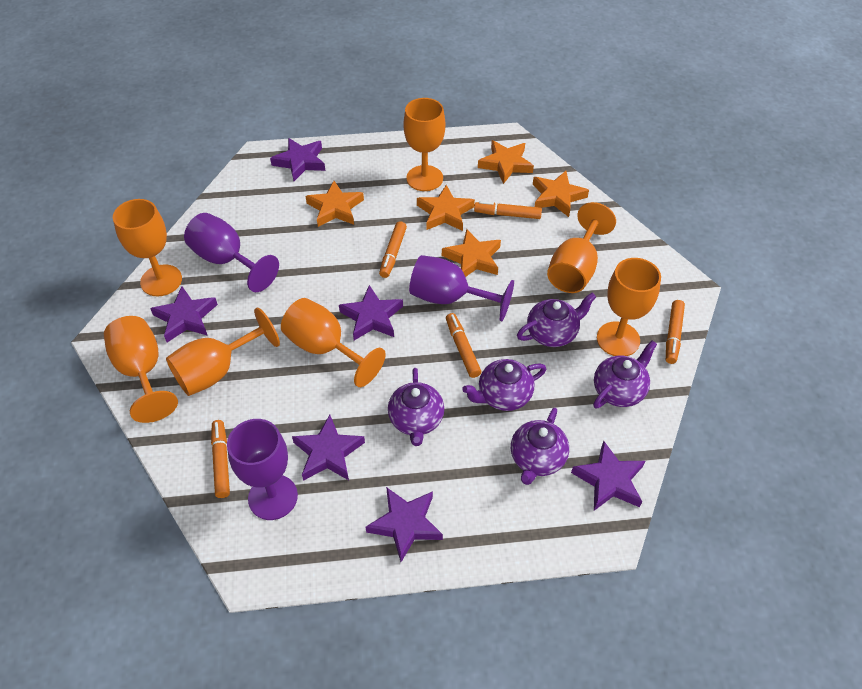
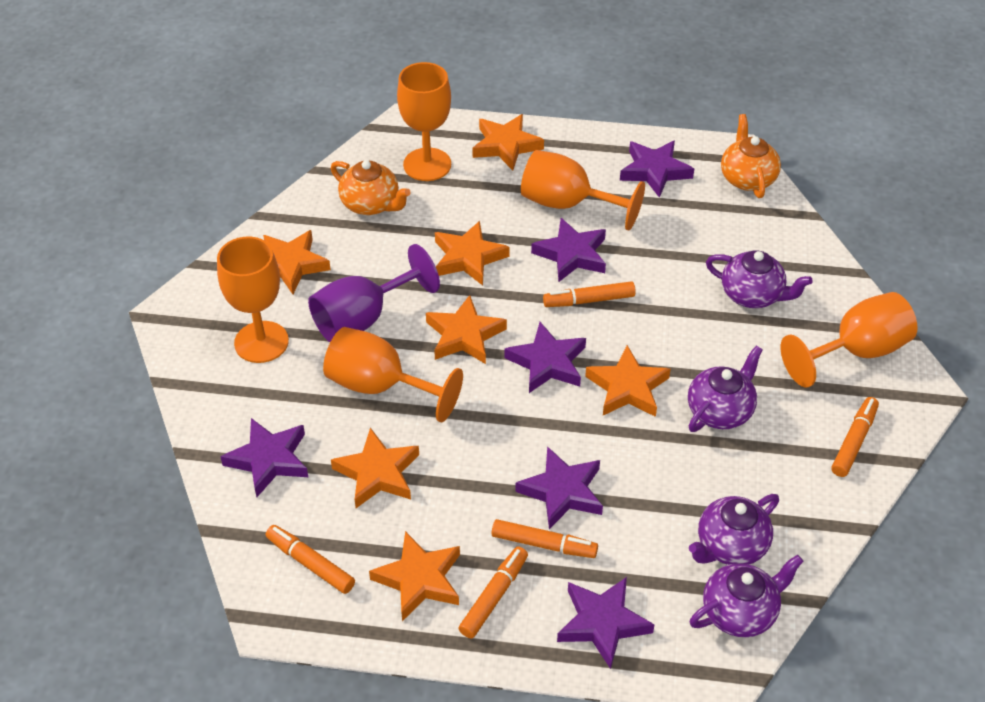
orange goblet: 7 -> 5
orange star: 5 -> 7
orange teapot: 0 -> 2
purple goblet: 3 -> 1
purple teapot: 5 -> 4

